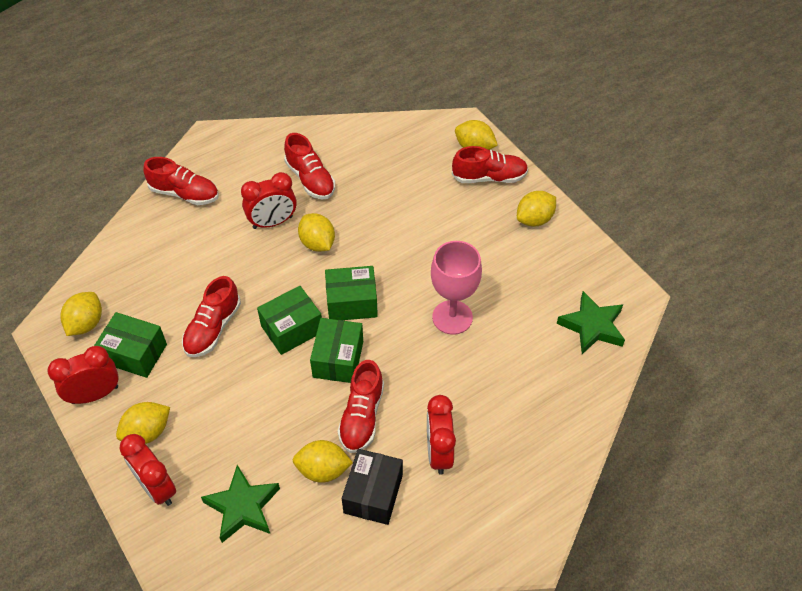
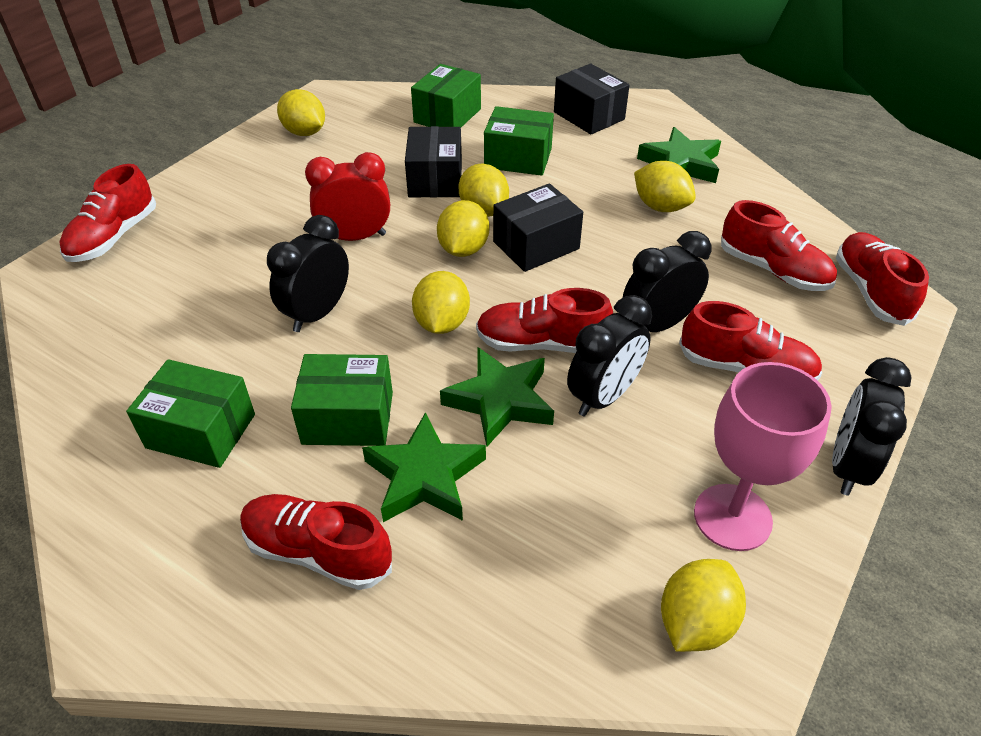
black box: 1 -> 3
black clock: 0 -> 4
green star: 2 -> 3
red clock: 4 -> 1
red shoe: 5 -> 6

